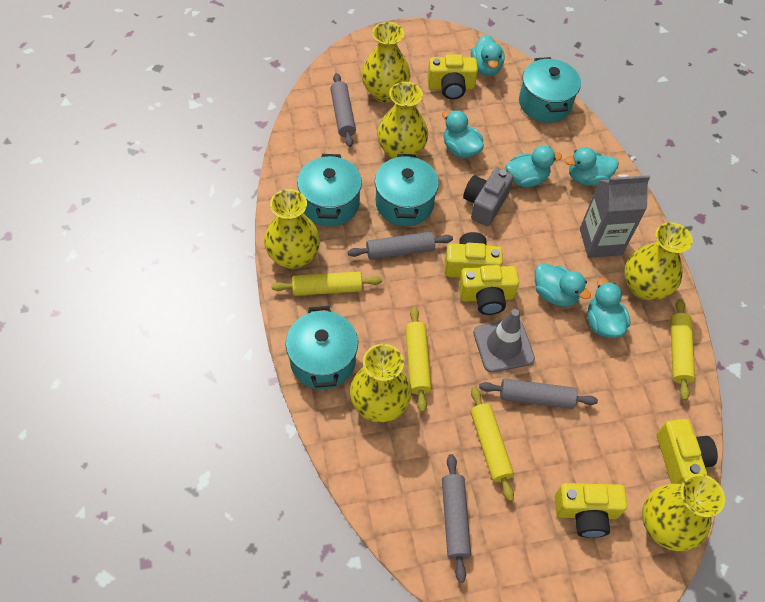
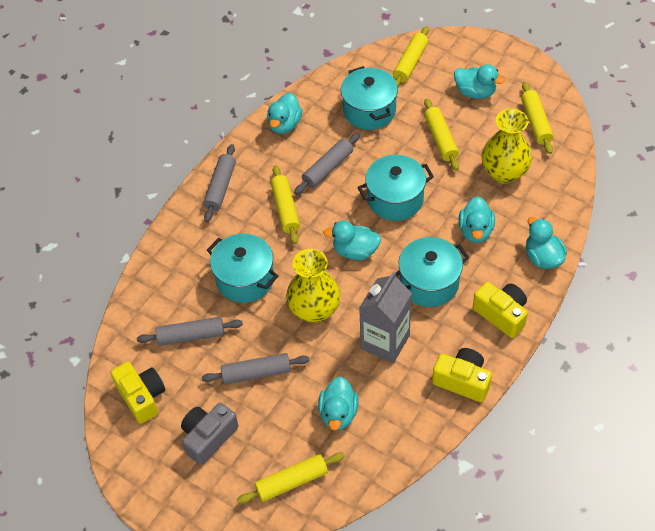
grey traffic cone: 1 -> 0
yellow camera: 5 -> 3
yellow rolling pin: 4 -> 5
yellow vase: 6 -> 2

